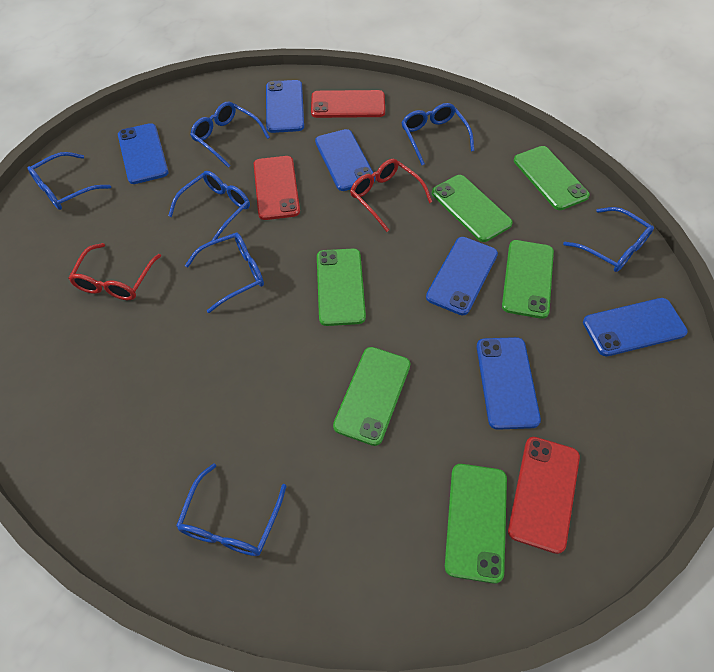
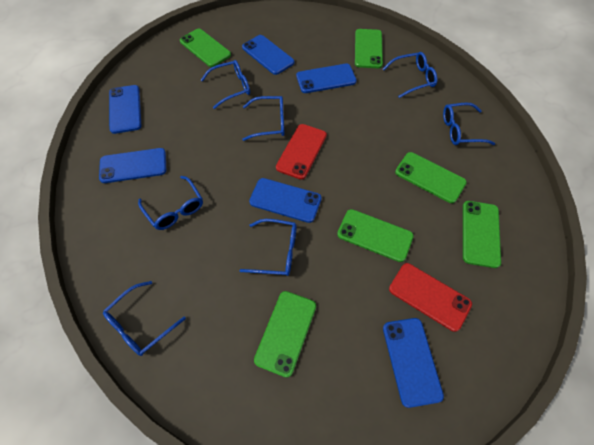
red glasses: 2 -> 0
red phone: 3 -> 2

